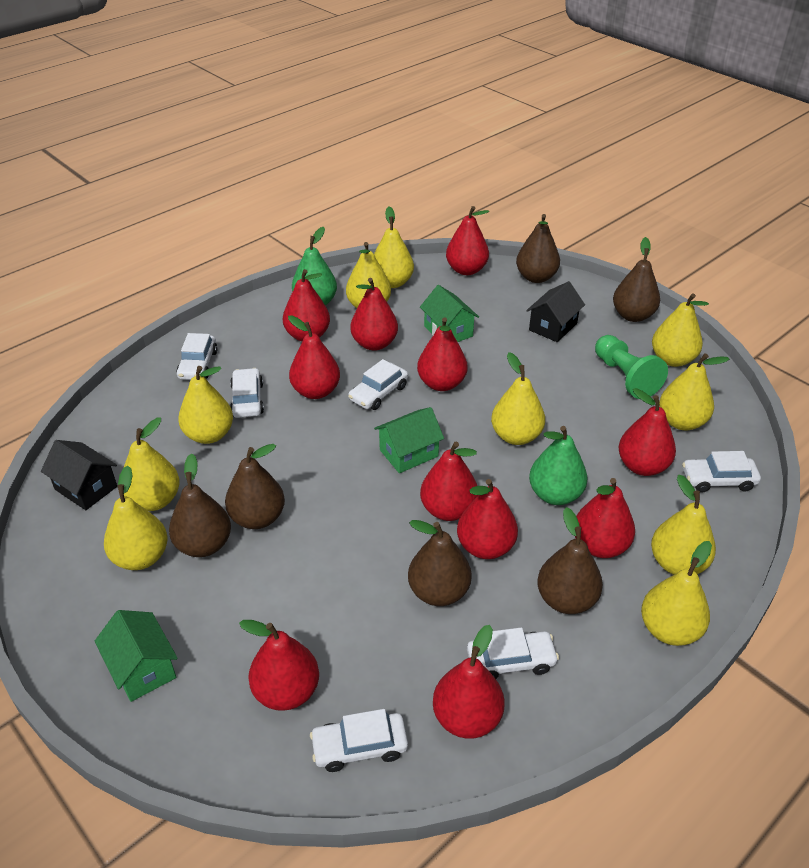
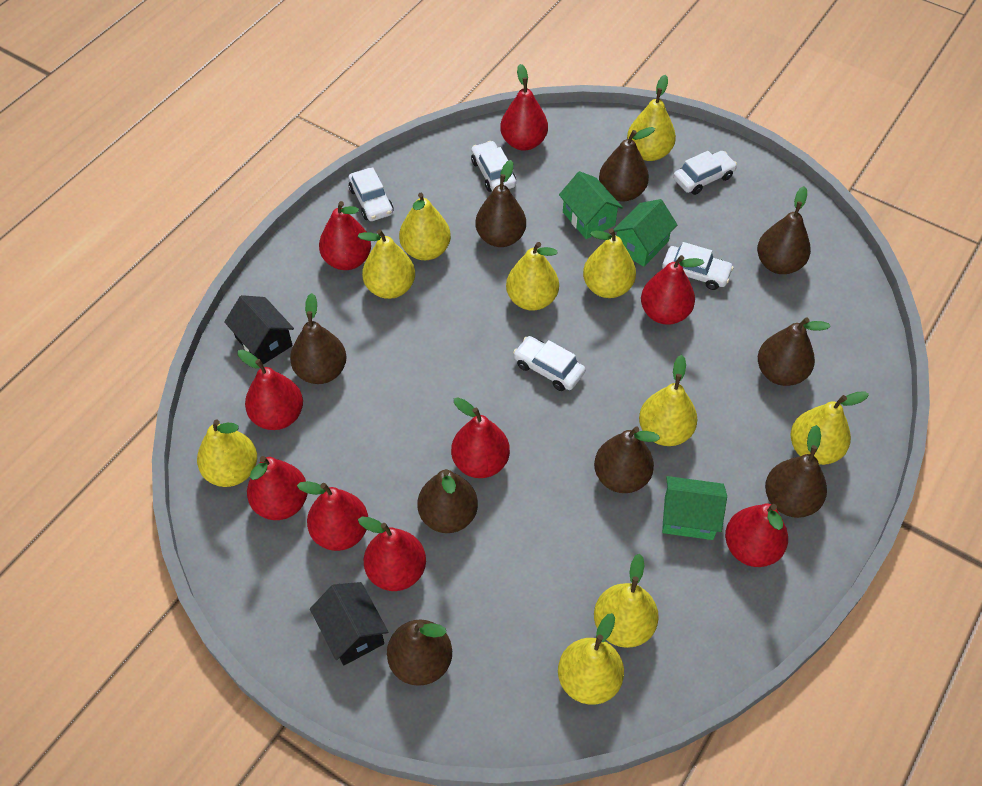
brown pear: 6 -> 9
green pawn: 1 -> 0
green pear: 2 -> 0
red pear: 11 -> 9
white car: 6 -> 5

